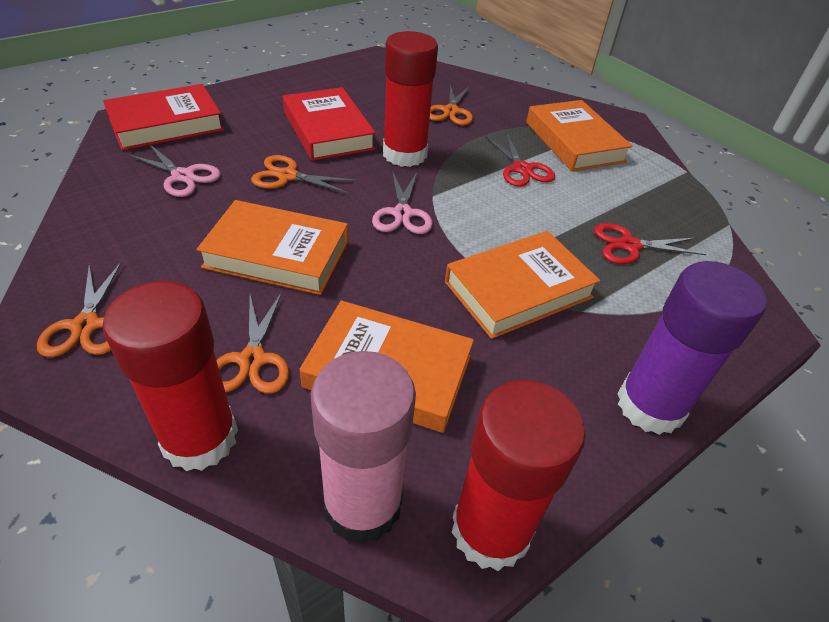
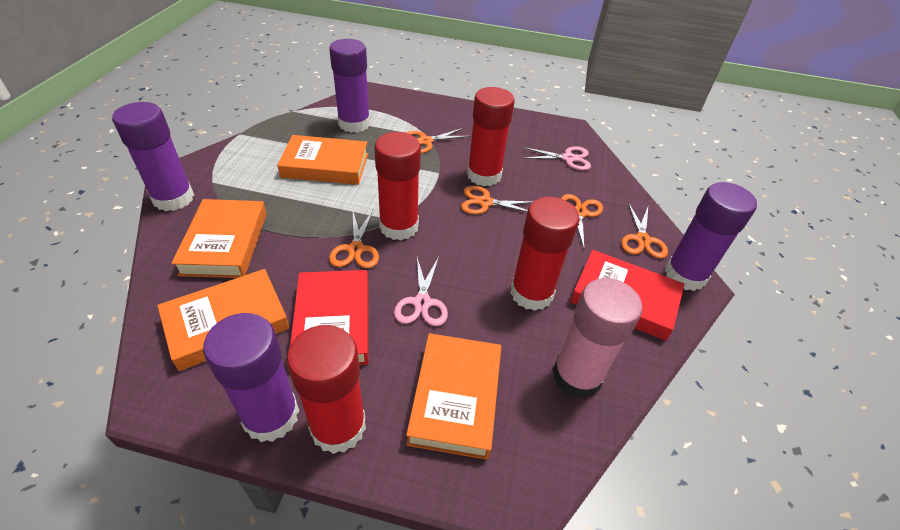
orange scissors: 4 -> 5
purple glue stick: 1 -> 4
red glue stick: 3 -> 4
red scissors: 2 -> 0

